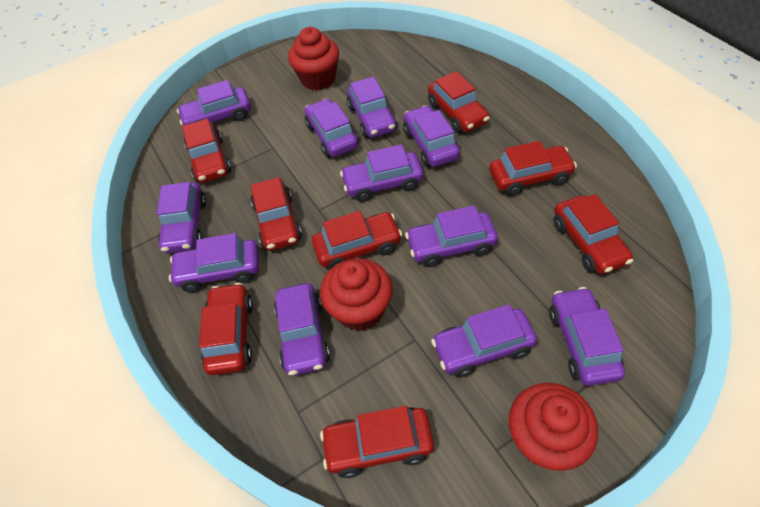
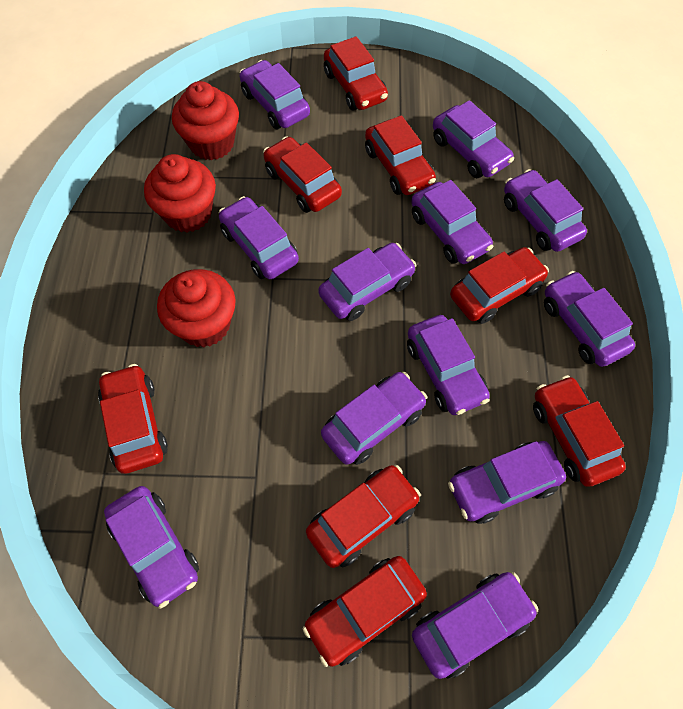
purple car: 11 -> 12

